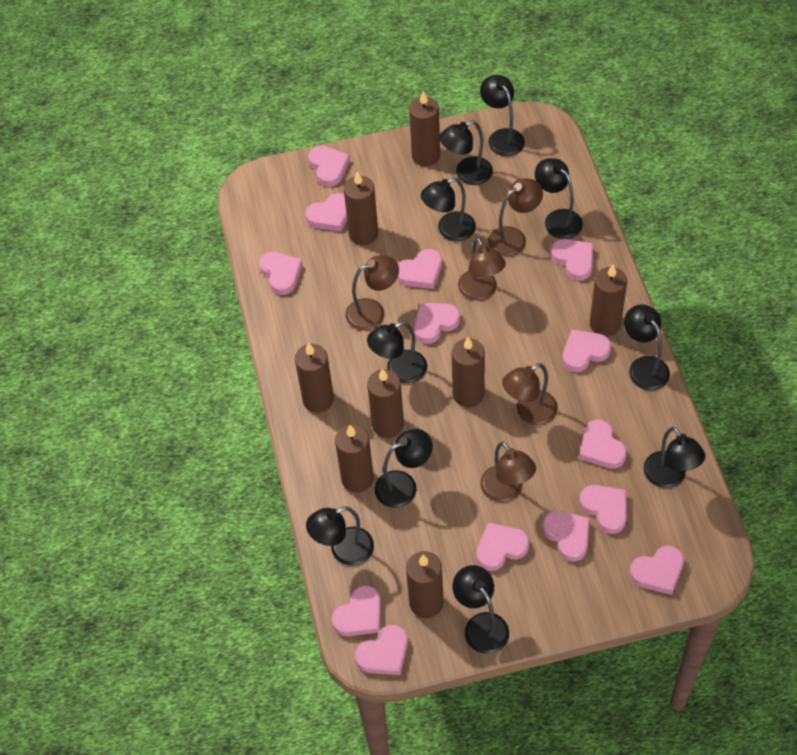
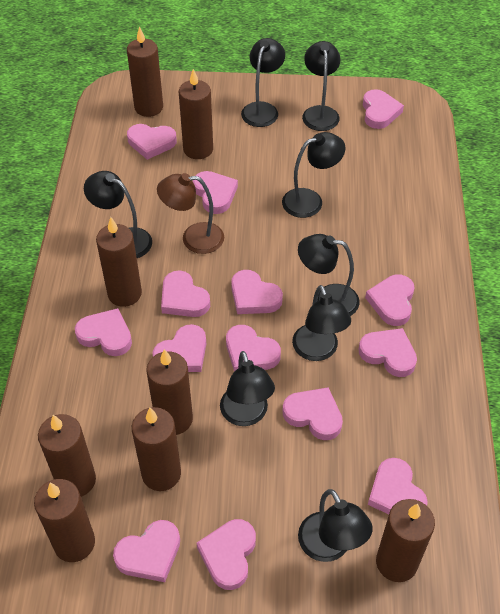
black lamp: 10 -> 8
brown lamp: 5 -> 1

